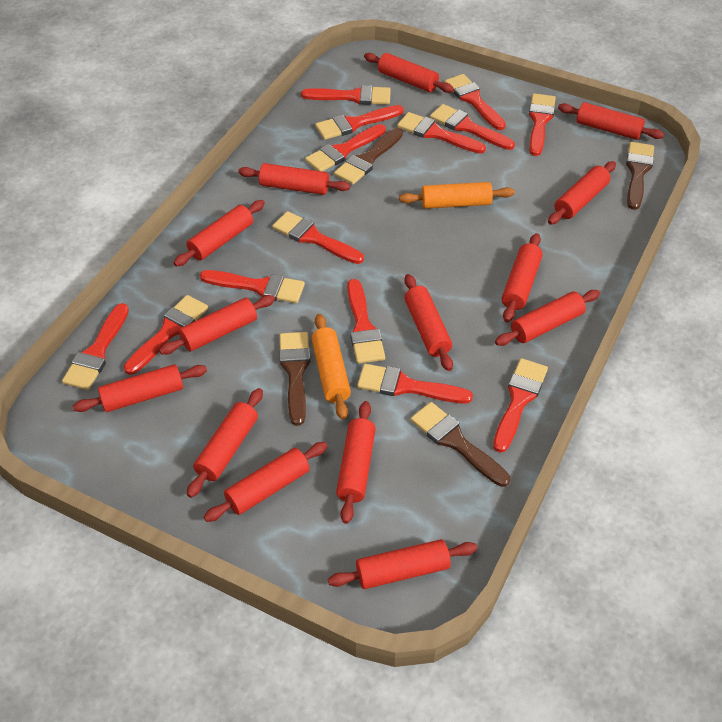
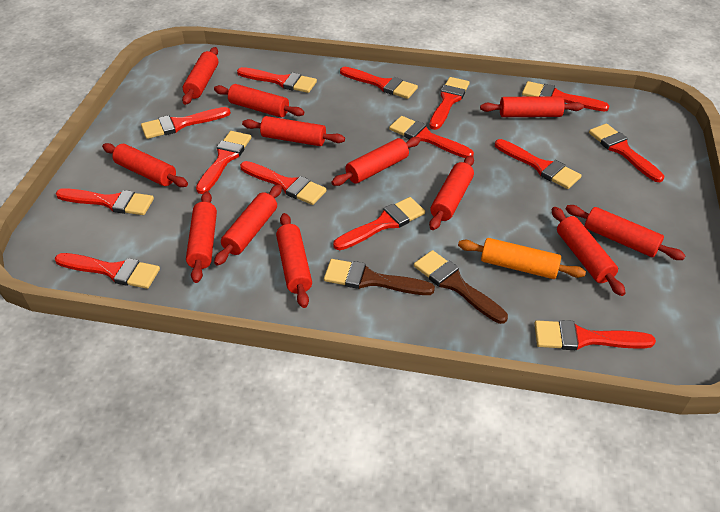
brown brush: 4 -> 2
orange rolling pin: 2 -> 1
red rolling pin: 14 -> 12

